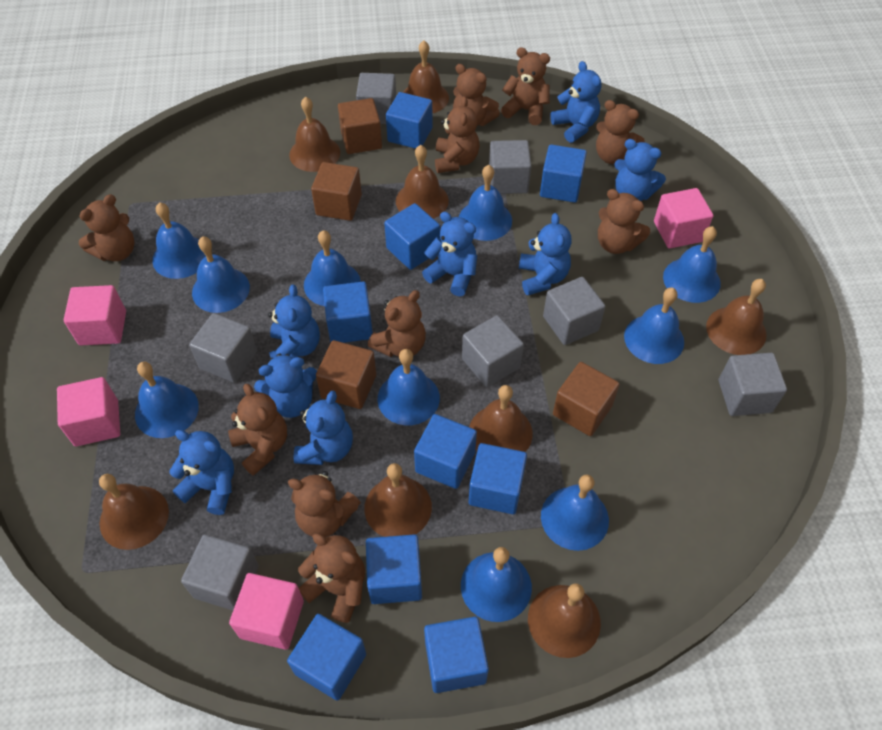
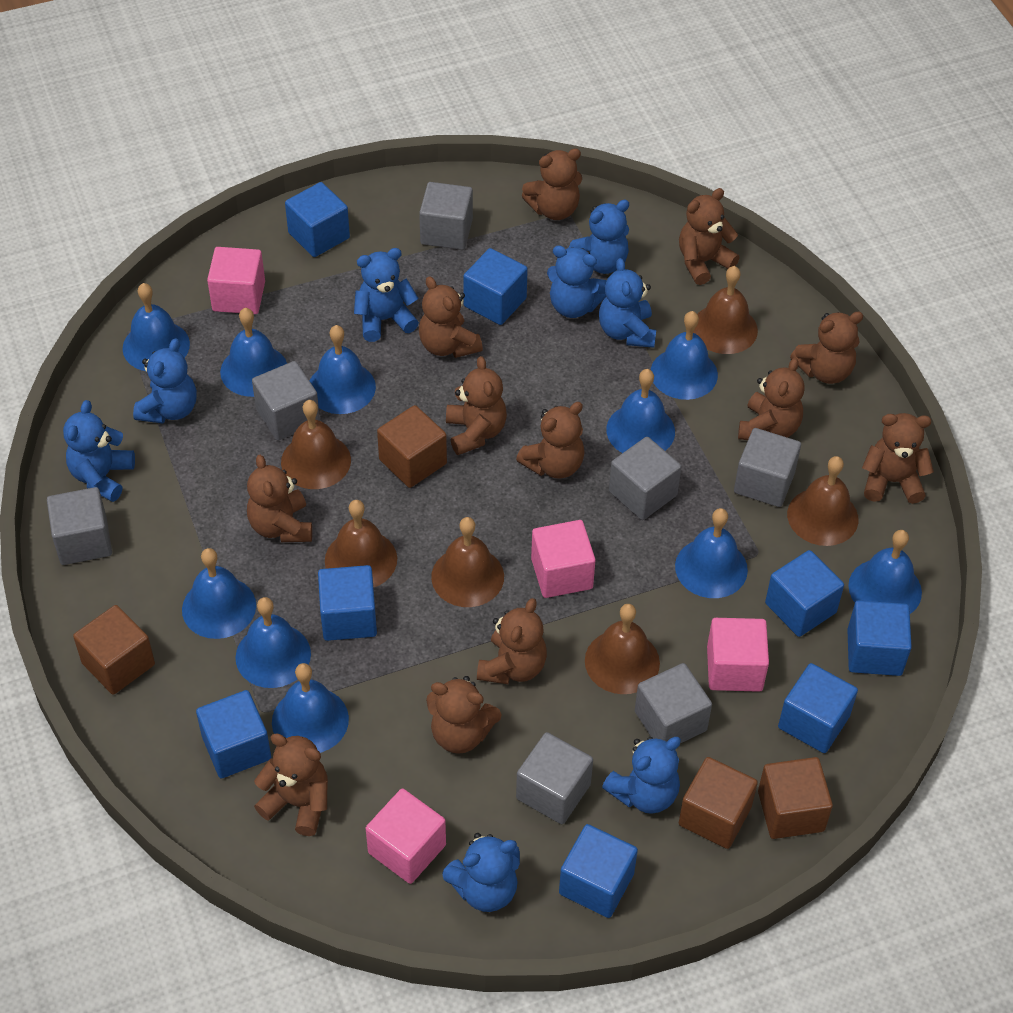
blue cube: 9 -> 8
brown bell: 8 -> 6
brown teddy bear: 10 -> 12

